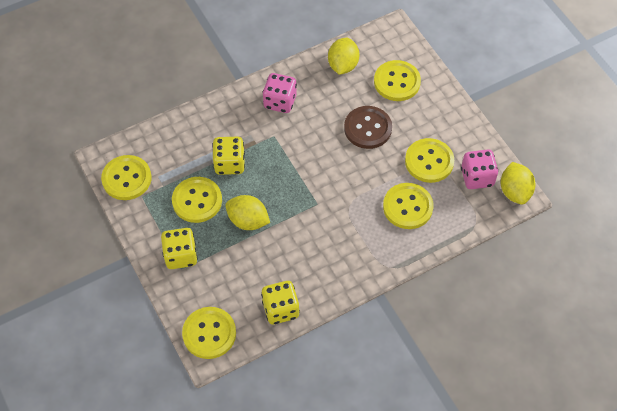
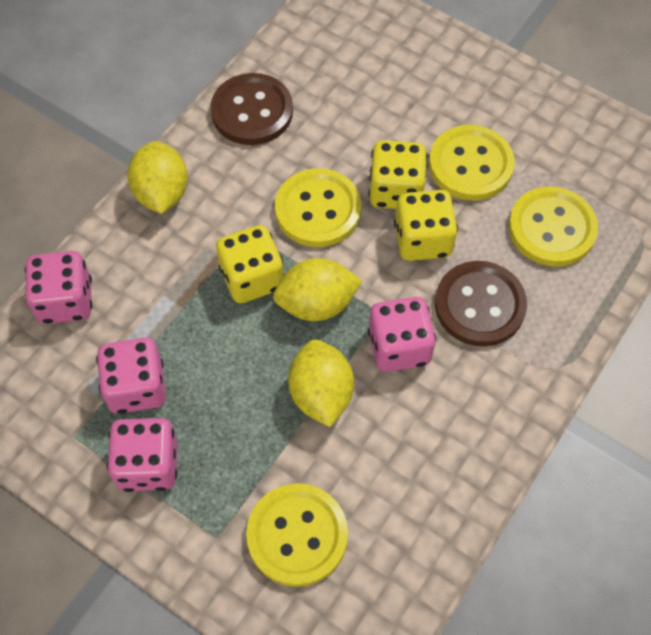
brown button: 1 -> 2
pink dice: 2 -> 4
yellow button: 6 -> 4

